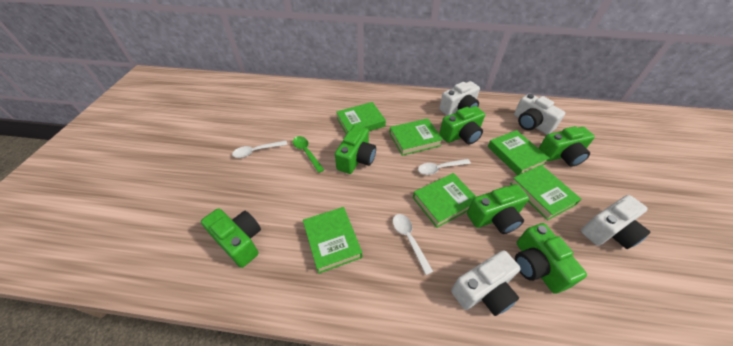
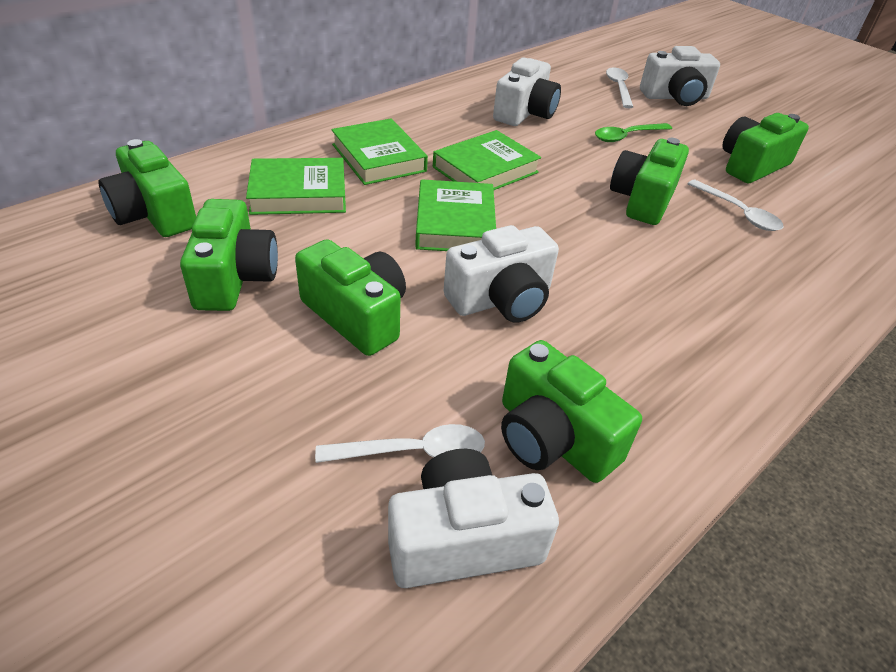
green book: 6 -> 4

